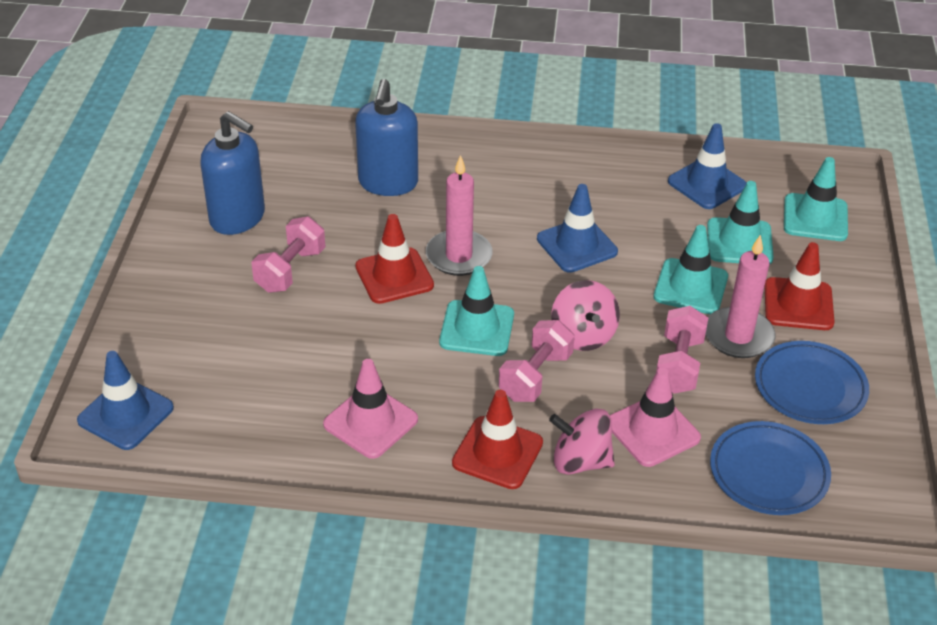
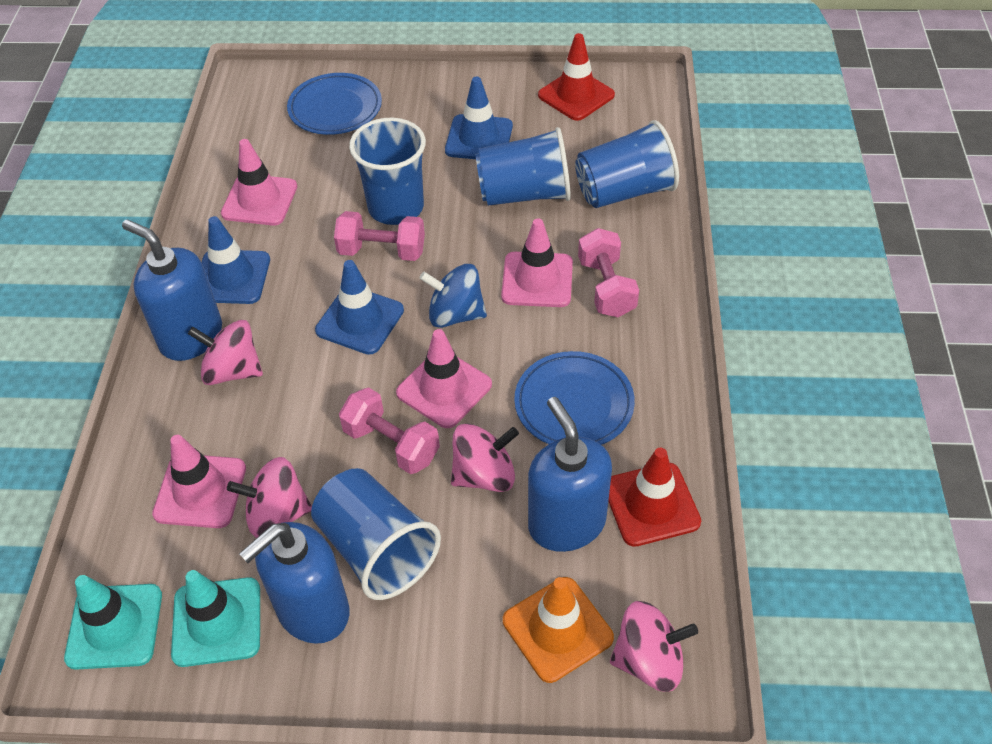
blue cup: 0 -> 4
blue soap dispenser: 2 -> 3
blue spinning top: 0 -> 1
orange traffic cone: 0 -> 1
pink candle: 2 -> 0
pink spinning top: 2 -> 4
pink traffic cone: 2 -> 4
red traffic cone: 3 -> 2
turquoise traffic cone: 4 -> 2

